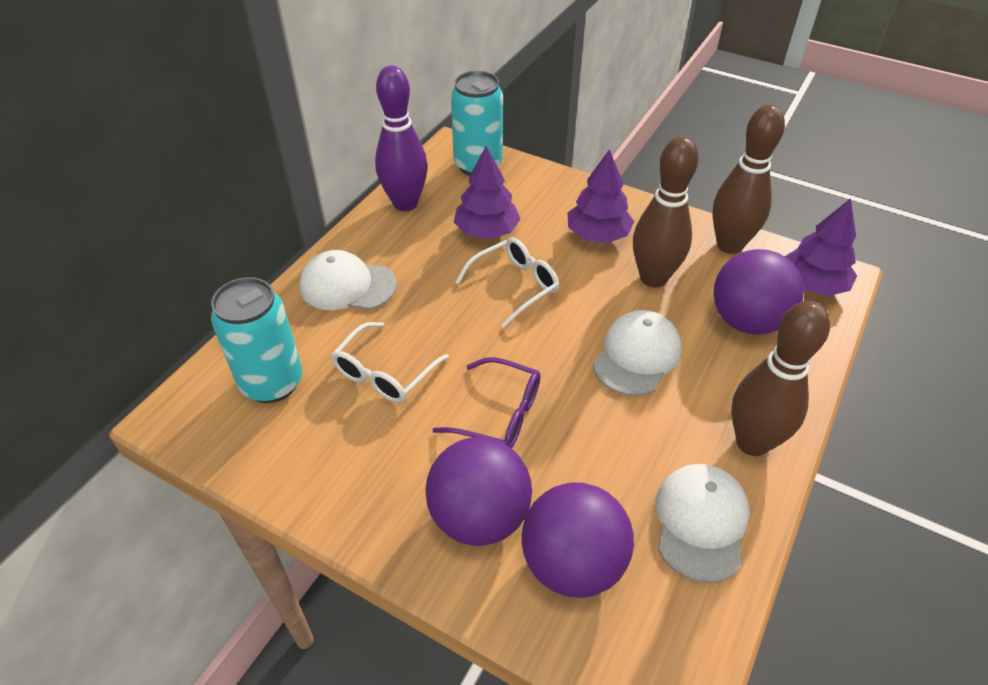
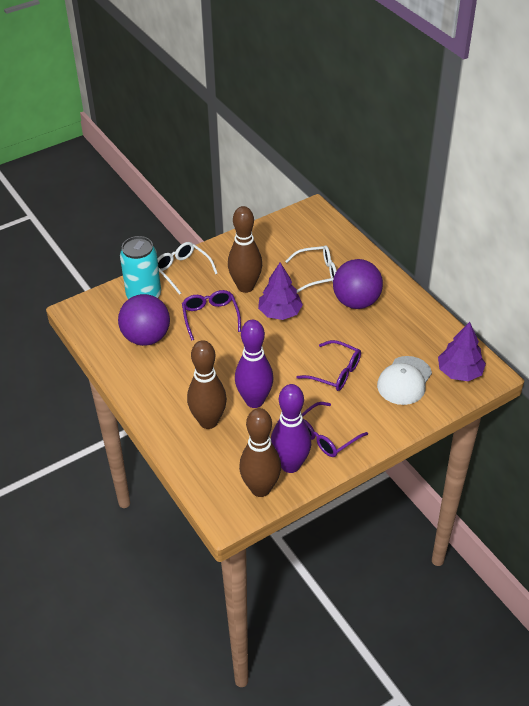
purple ball: 3 -> 2
purple bowling pin: 1 -> 2
purple glasses: 1 -> 3
purple tree: 3 -> 2
turquoise can: 2 -> 1
white cap: 3 -> 1

